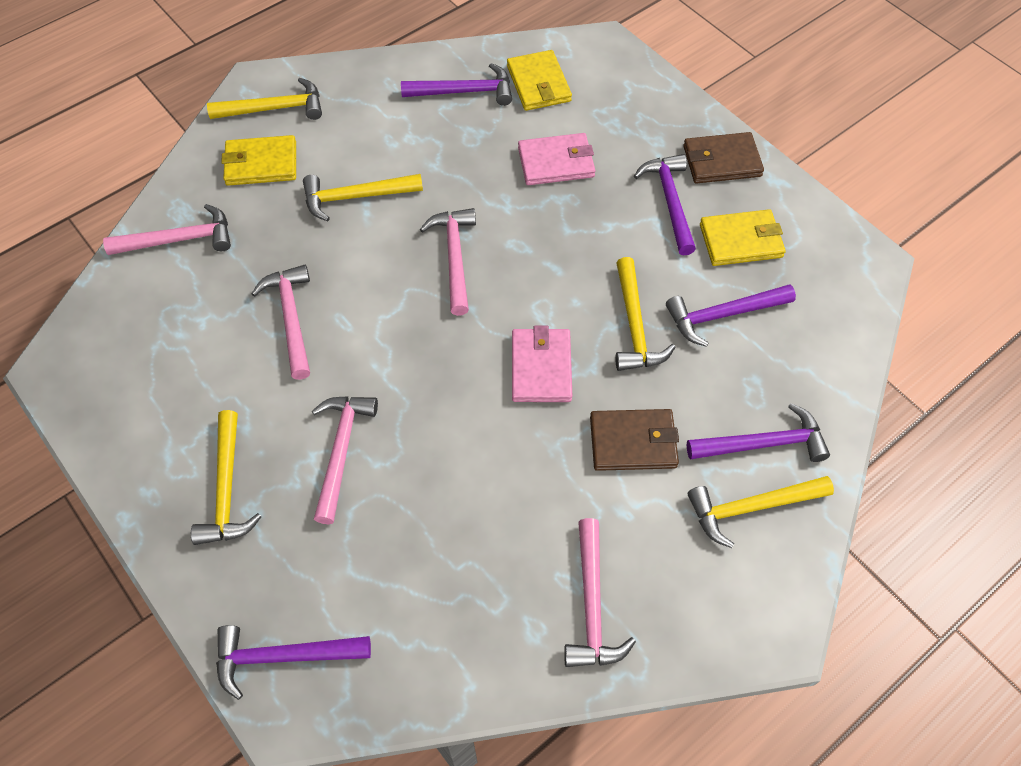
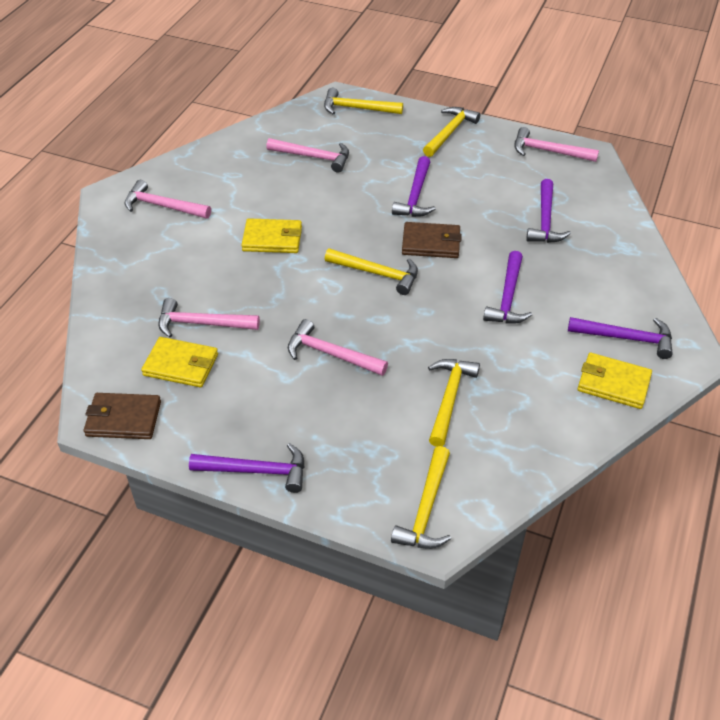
pink wallet: 2 -> 0

